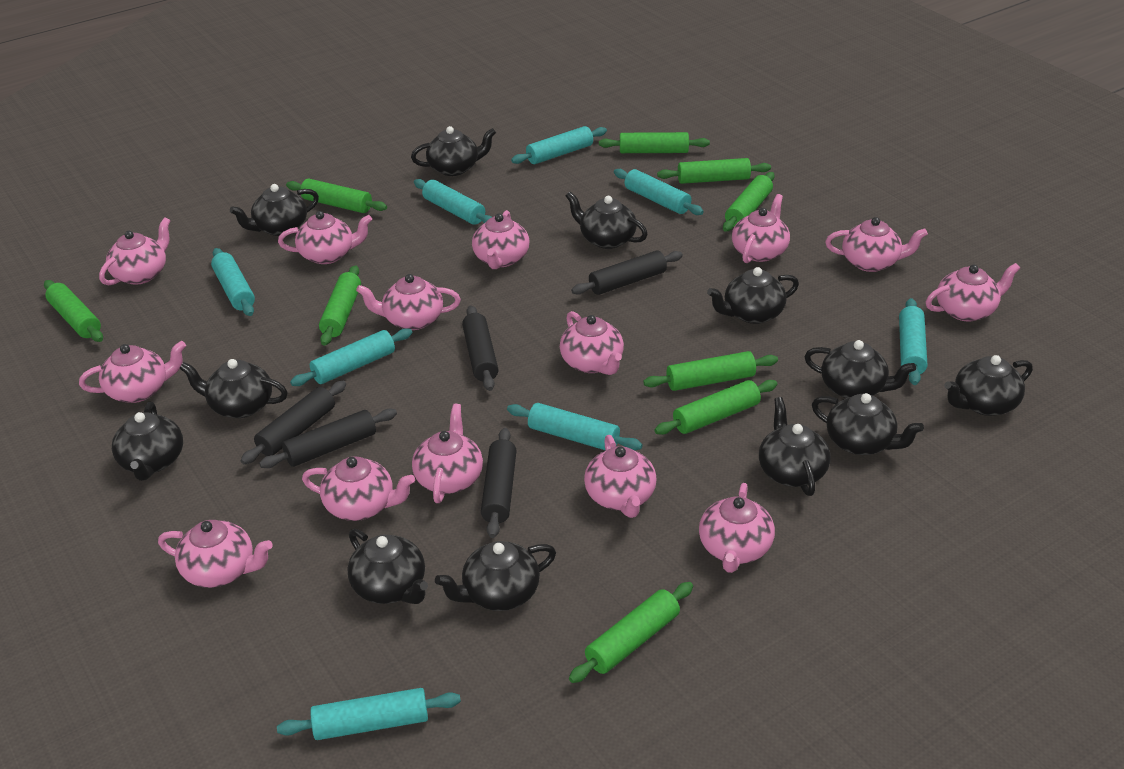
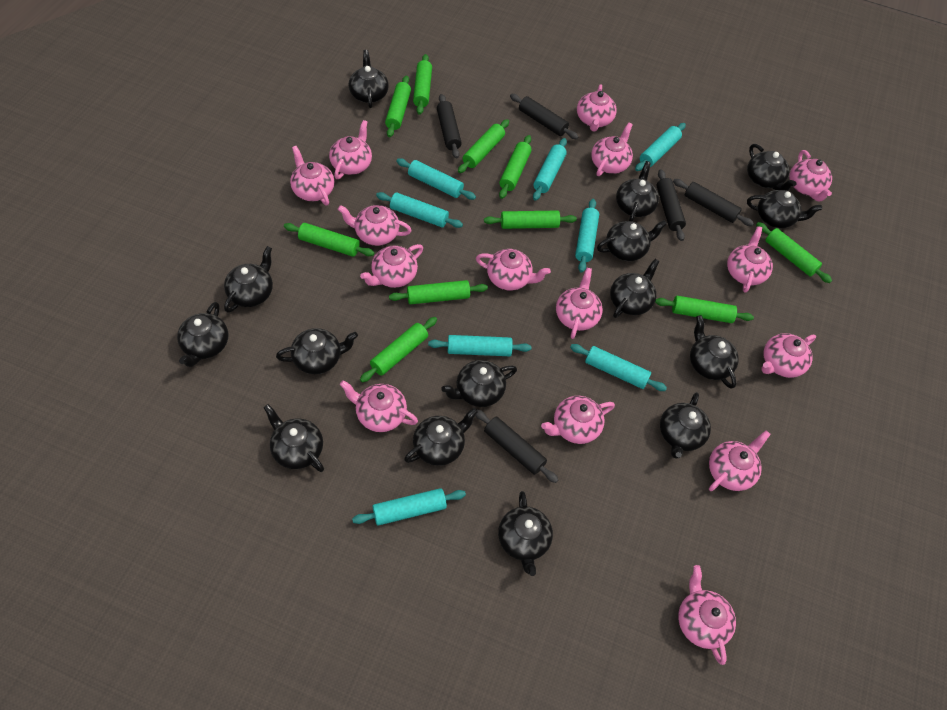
black teapot: 12 -> 15
green rolling pin: 9 -> 10
pink teapot: 14 -> 15

